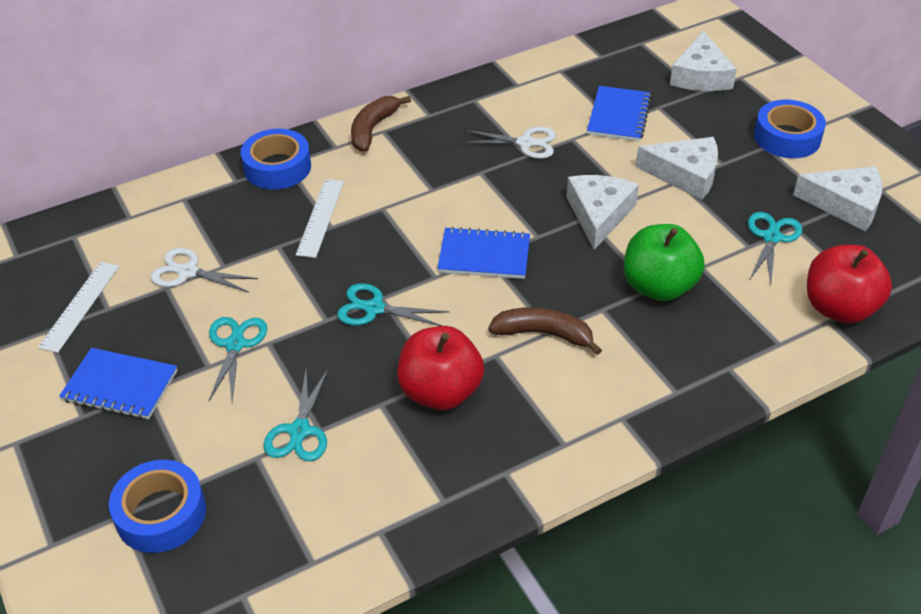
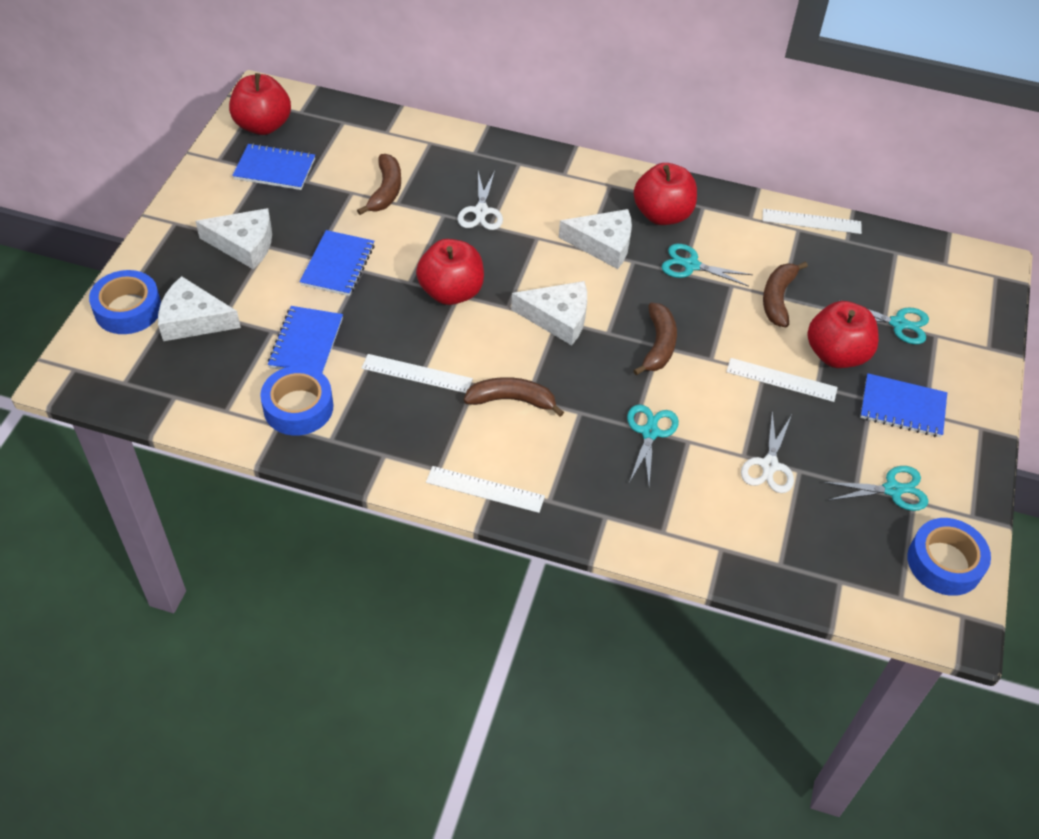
blue notebook: 3 -> 4
brown banana: 2 -> 4
green apple: 1 -> 0
red apple: 2 -> 4
white ruler: 2 -> 4

